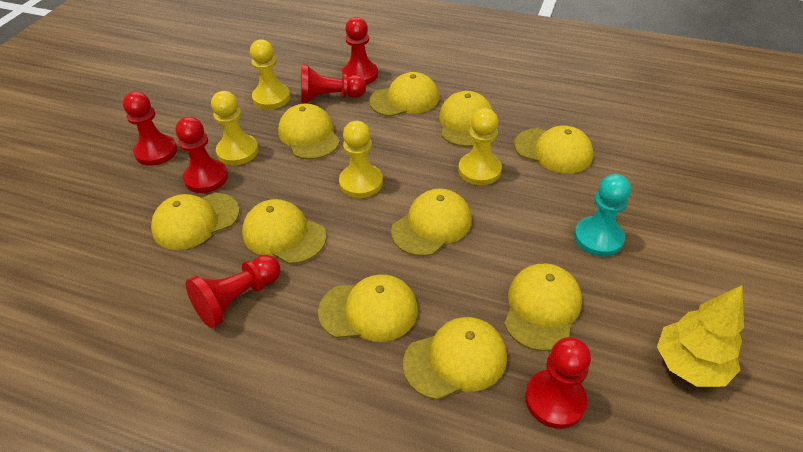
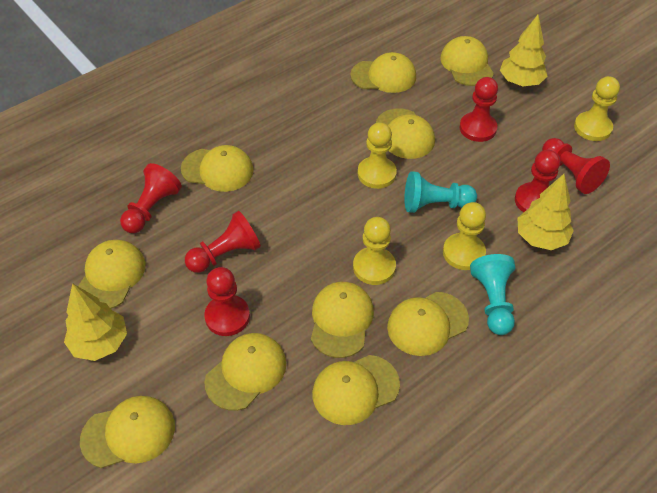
turquoise pawn: 1 -> 2
yellow tree: 1 -> 3

